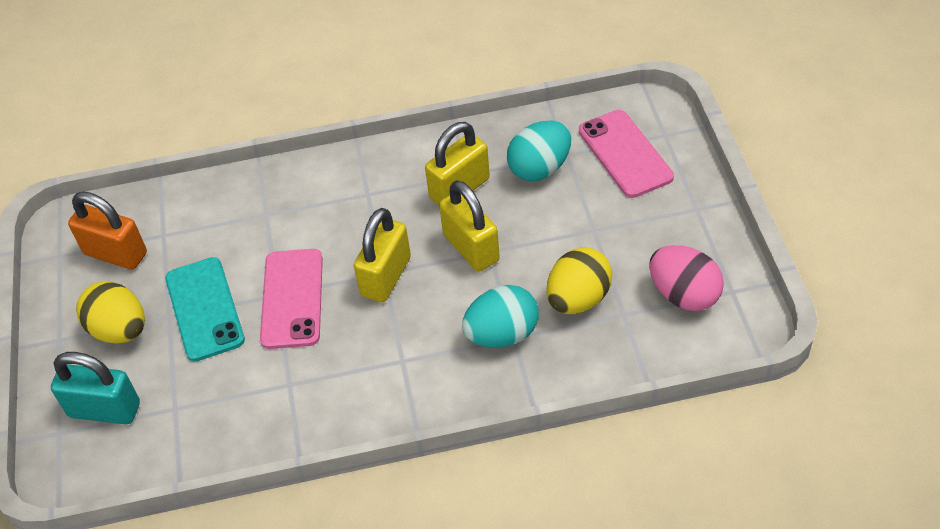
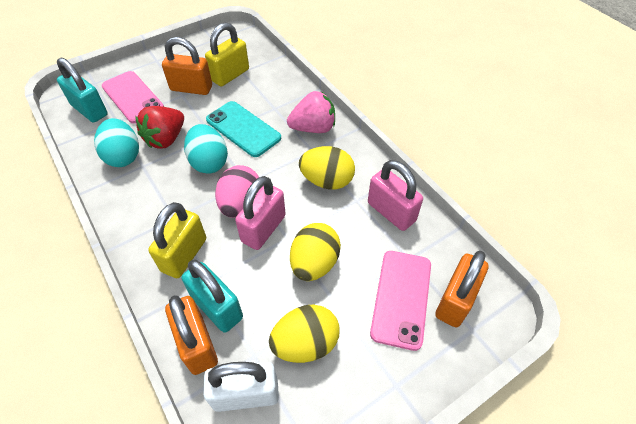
orange padlock: 1 -> 3
pink padlock: 0 -> 2
pink strawberry: 0 -> 1
red strawberry: 0 -> 1
turquoise padlock: 1 -> 2
white padlock: 0 -> 1
yellow egg: 2 -> 3
yellow padlock: 3 -> 2

